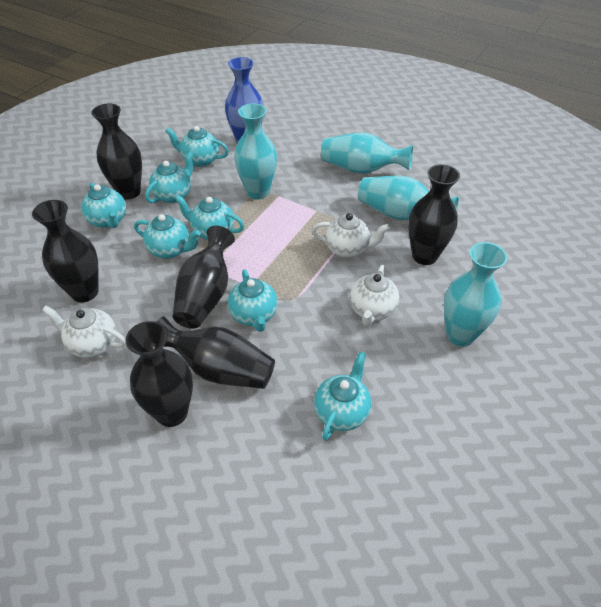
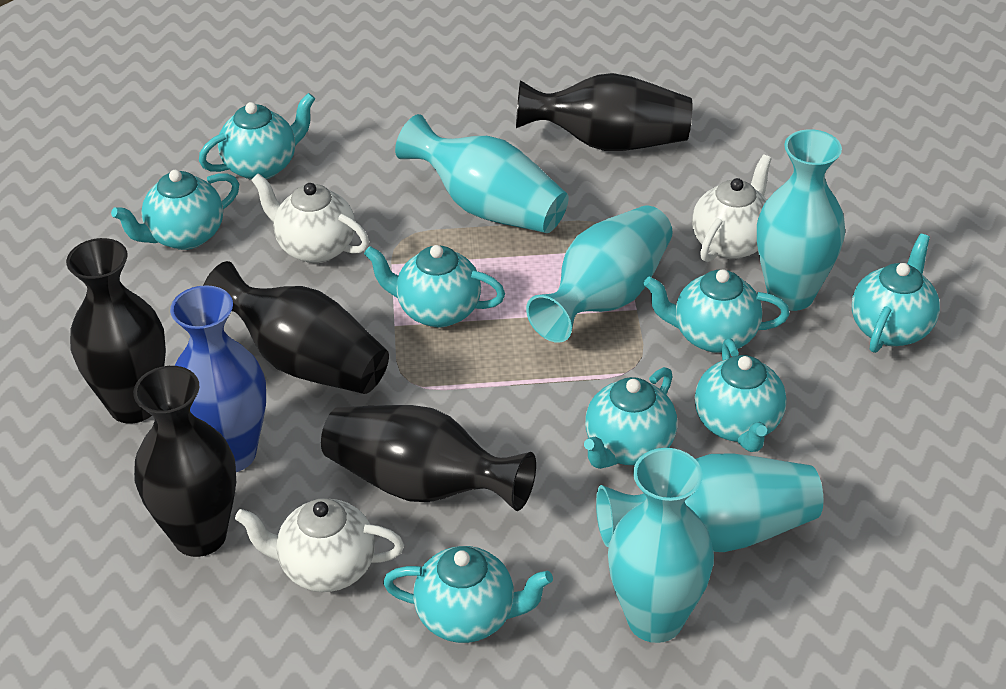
black vase: 6 -> 5
turquoise teapot: 7 -> 8
turquoise vase: 4 -> 5

